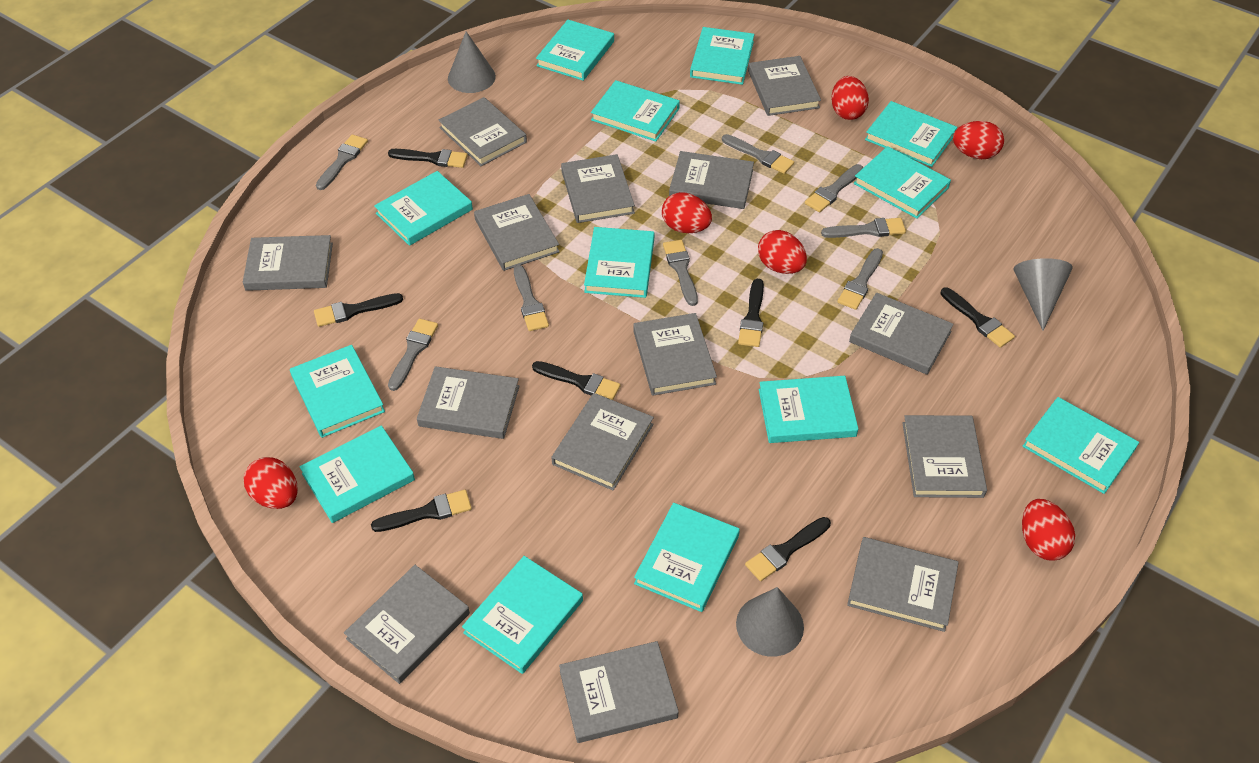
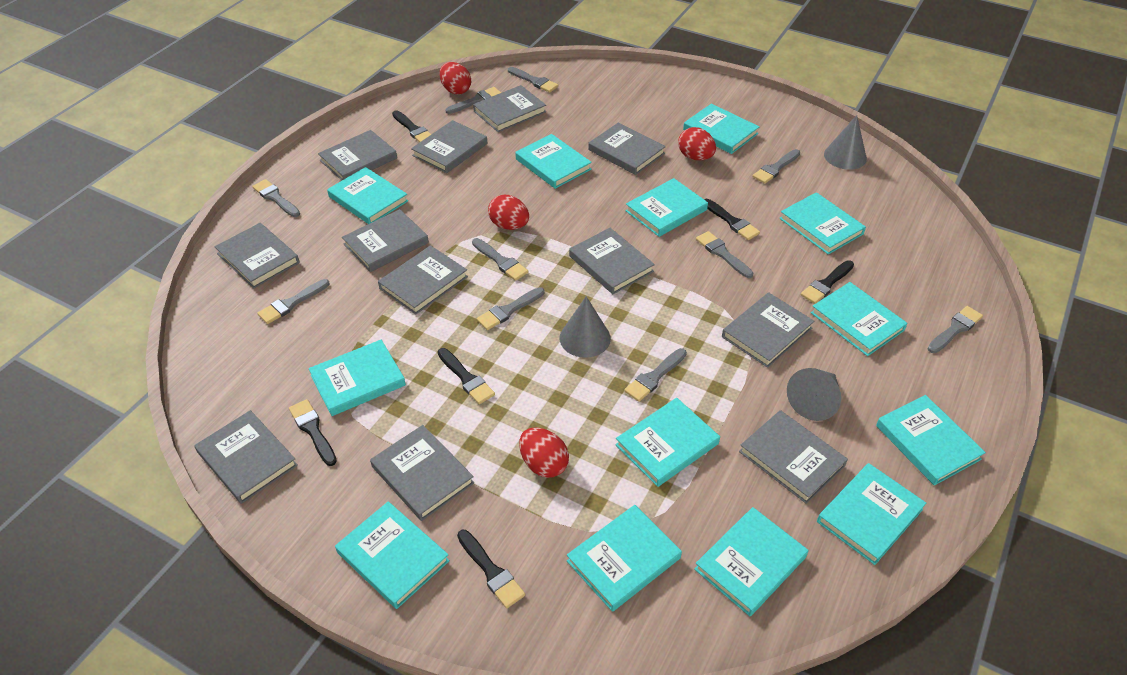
black brush: 7 -> 6
grey book: 14 -> 12
grey brush: 8 -> 10
red egg: 6 -> 4

